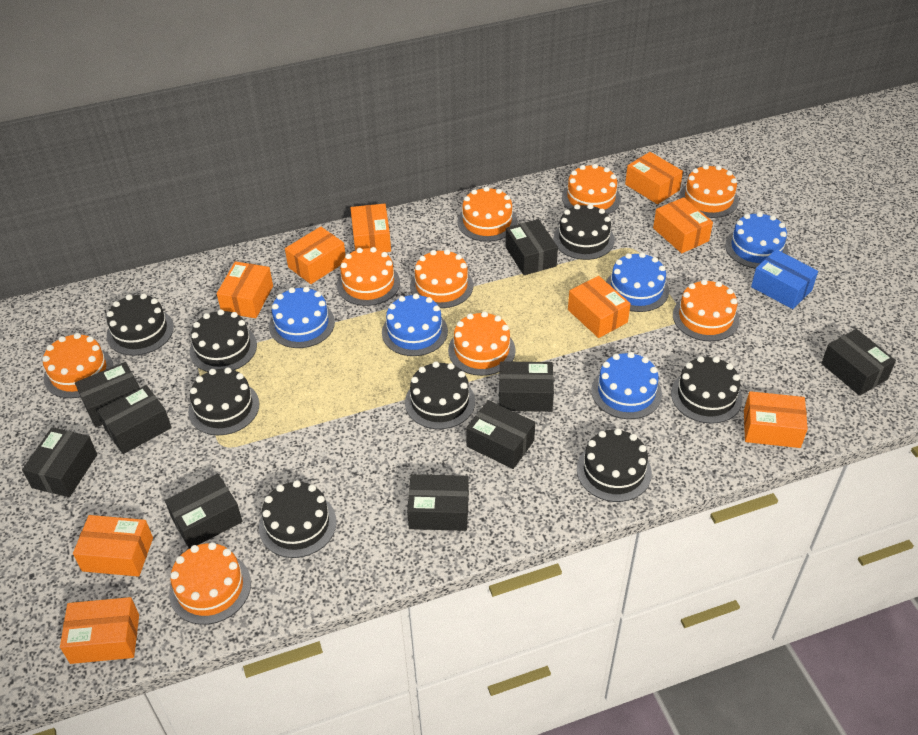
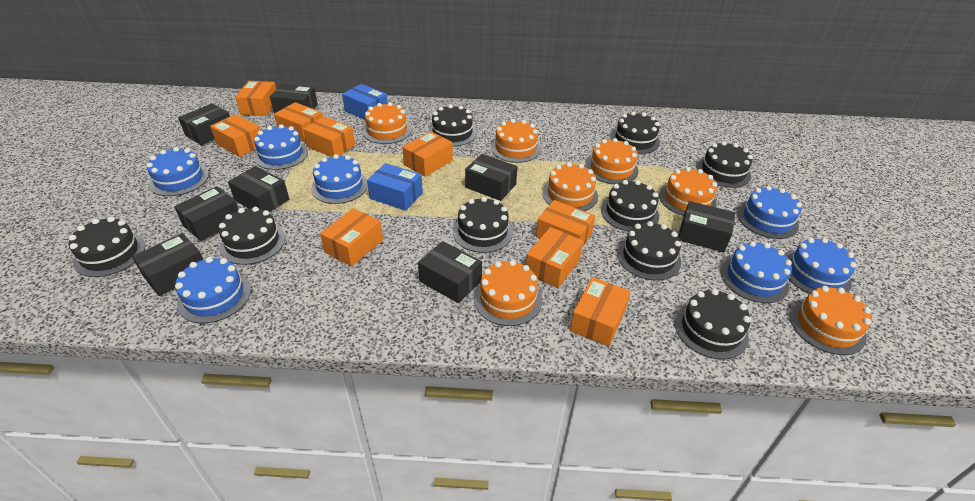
black box: 9 -> 8
black cake: 8 -> 9
blue box: 1 -> 2
blue cake: 5 -> 7
orange cake: 9 -> 7

